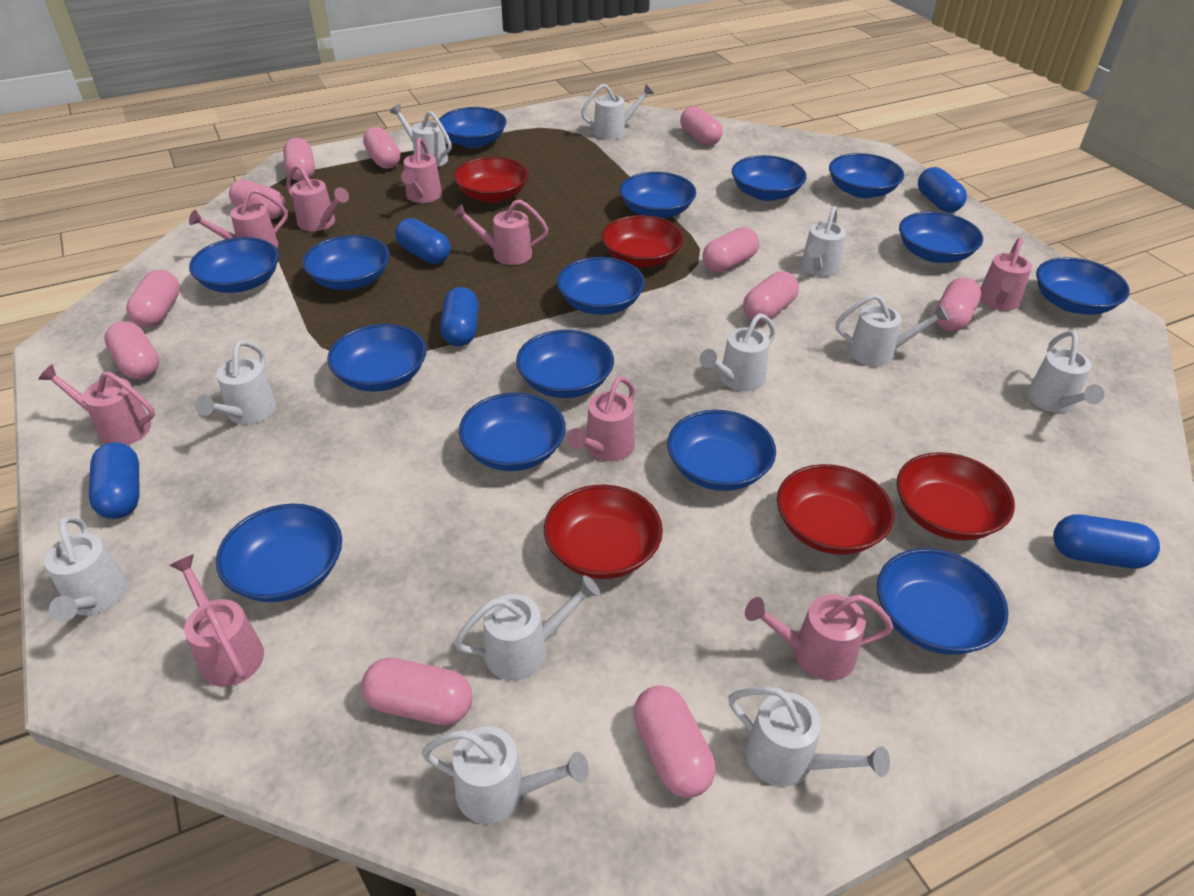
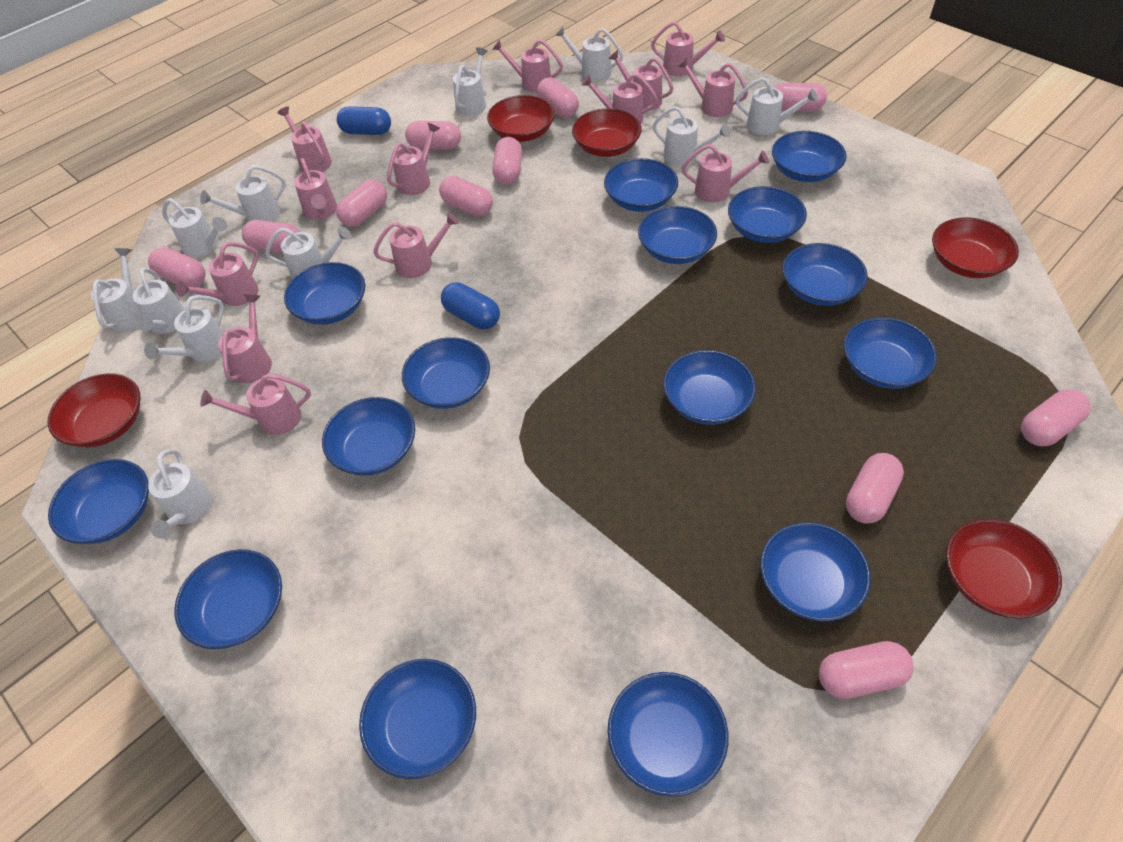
blue capsule: 5 -> 2
pink watering can: 9 -> 13

